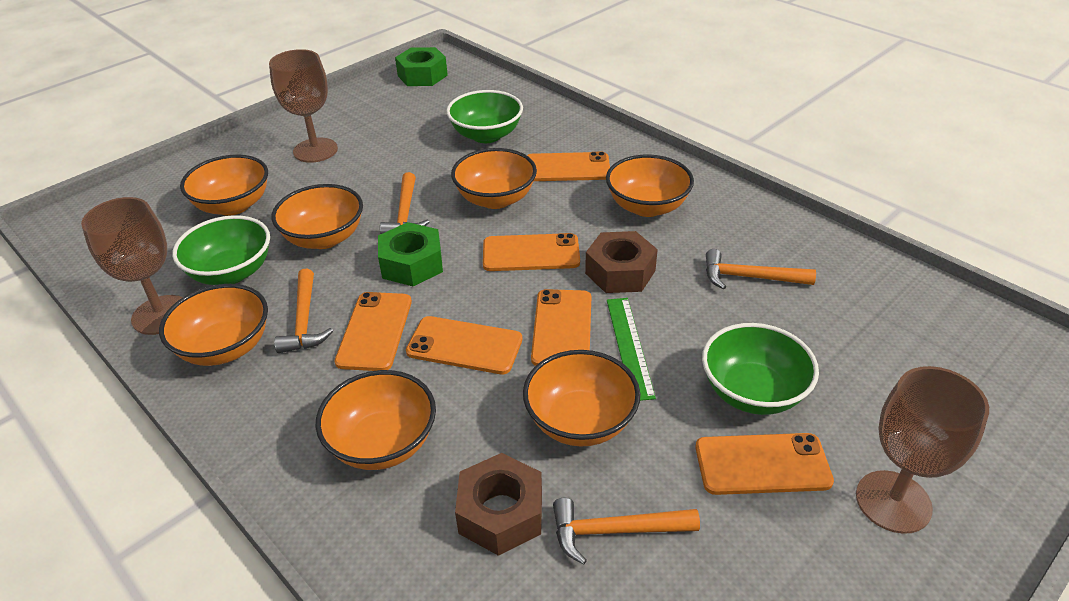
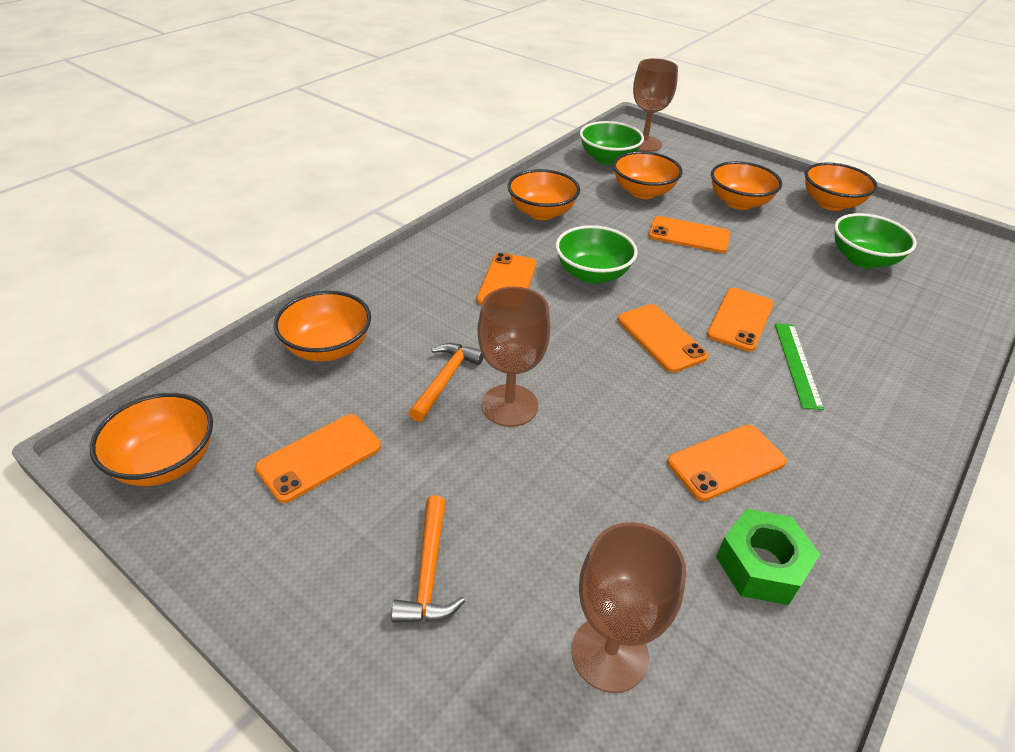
brown nut: 2 -> 0
green nut: 2 -> 1
orange bowl: 7 -> 6
orange hammer: 4 -> 2

